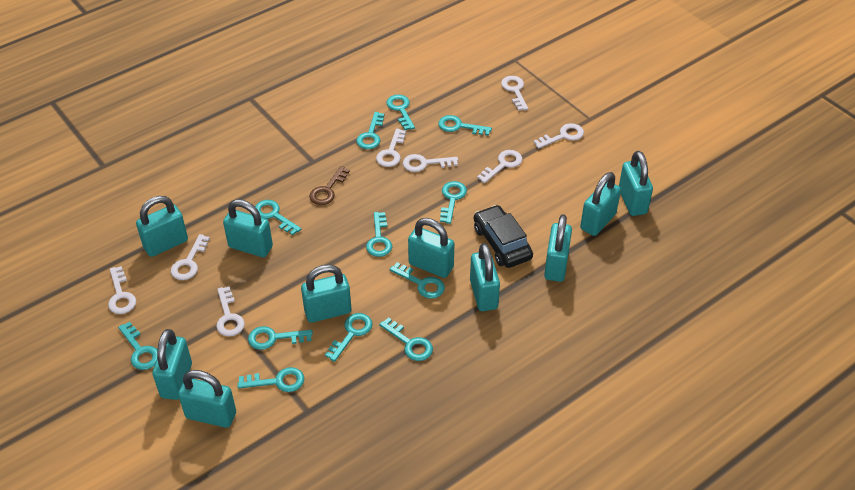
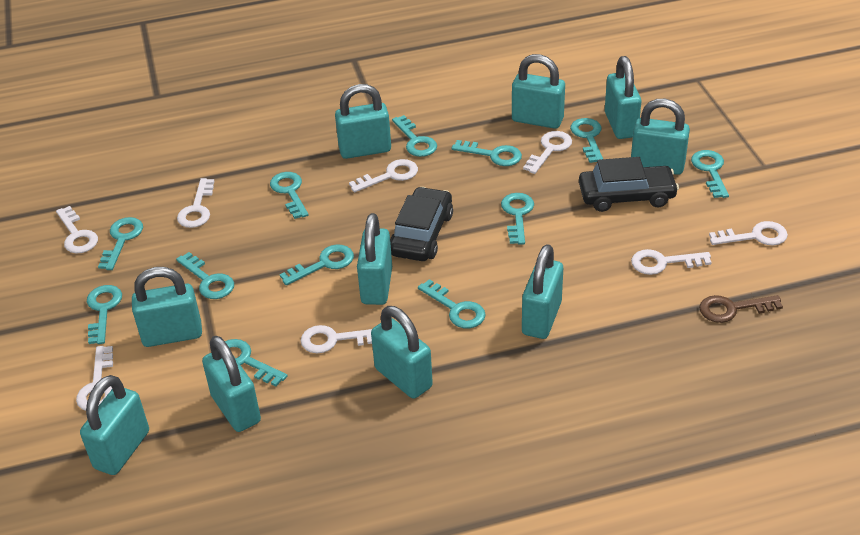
black car: 1 -> 2

